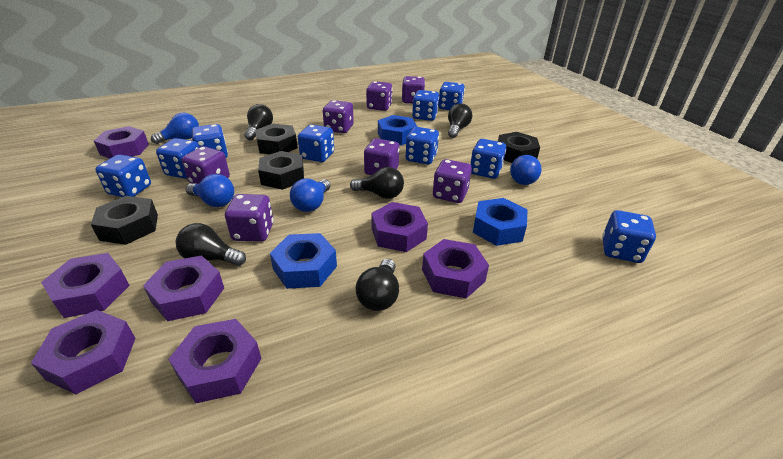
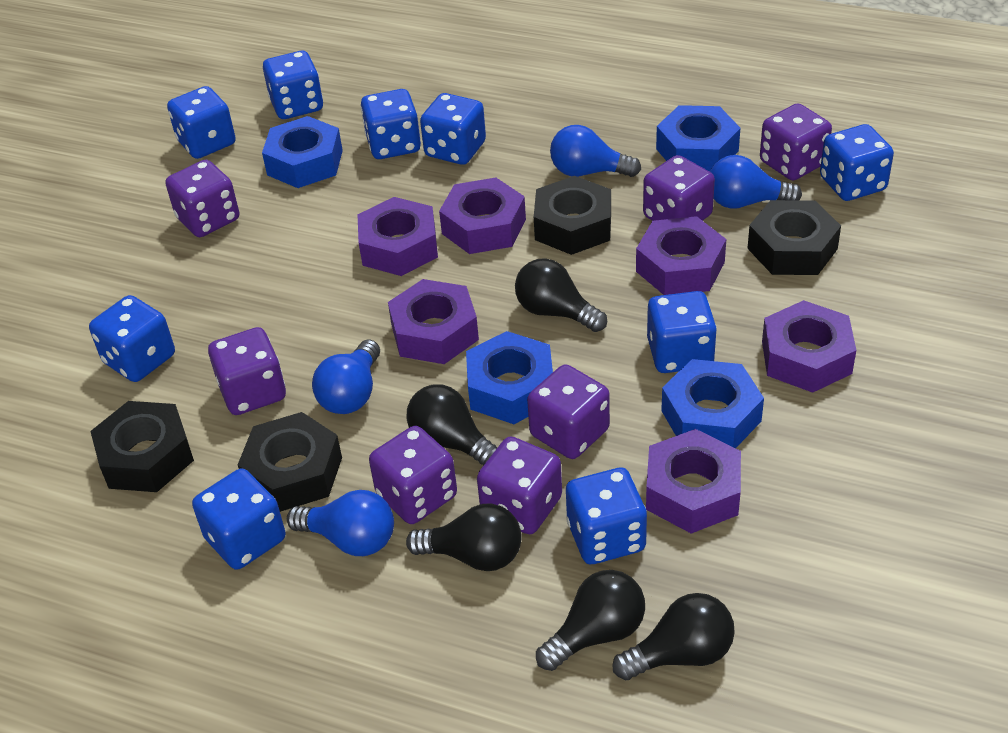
blue nut: 3 -> 4
purple nut: 7 -> 6

